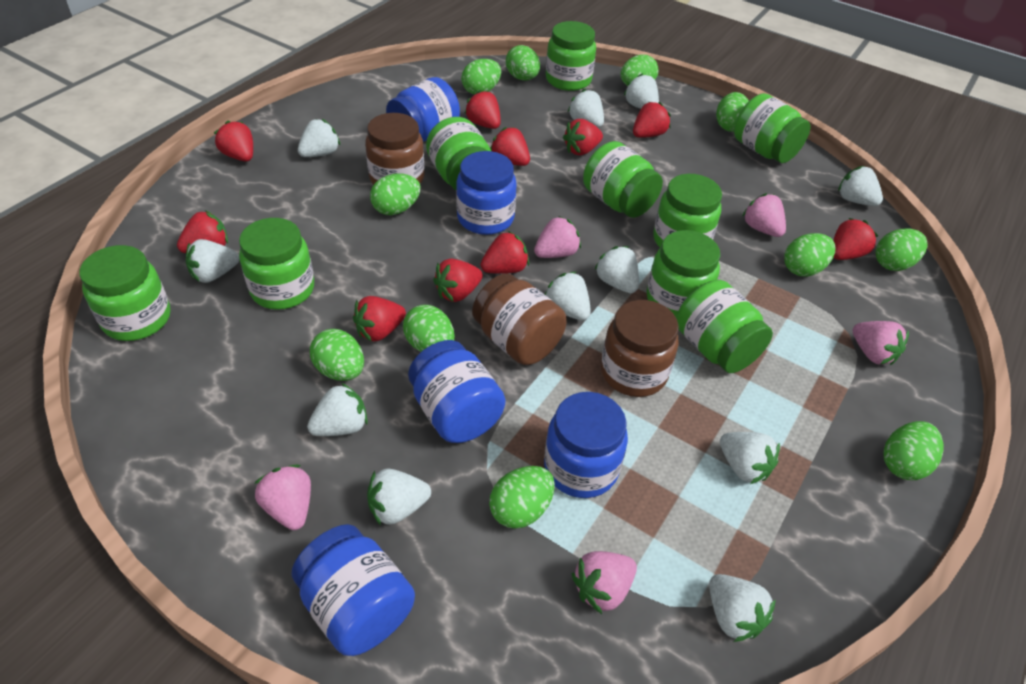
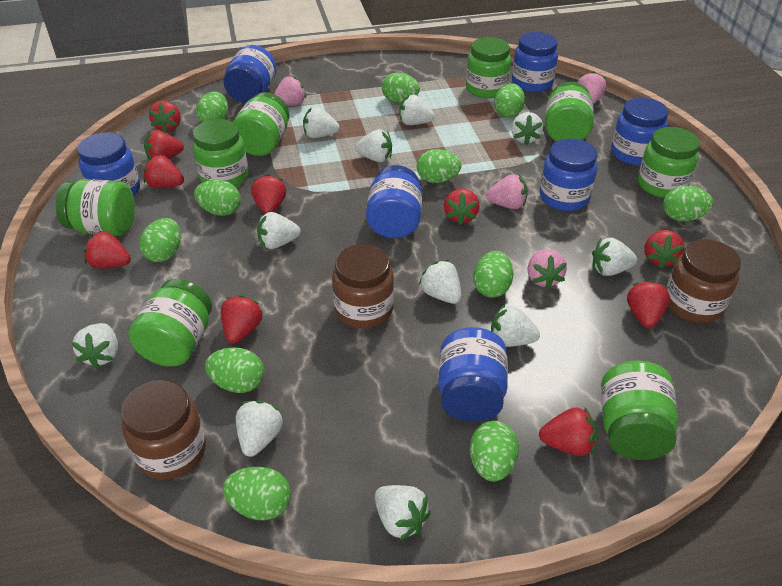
blue jar: 5 -> 7
green jar: 9 -> 8
pink strawberry: 5 -> 4

